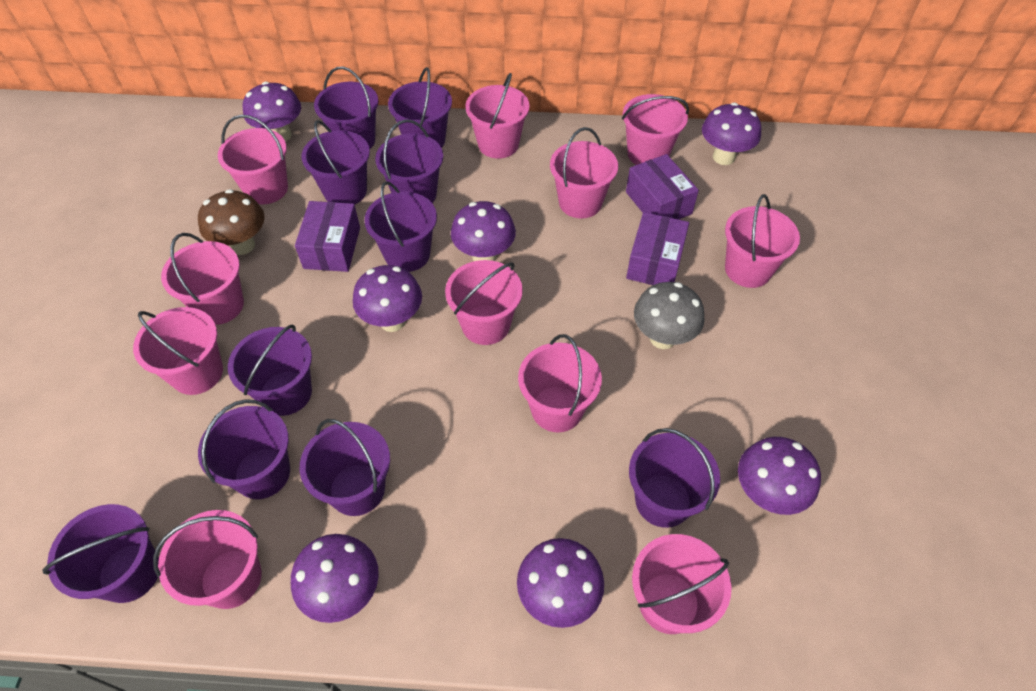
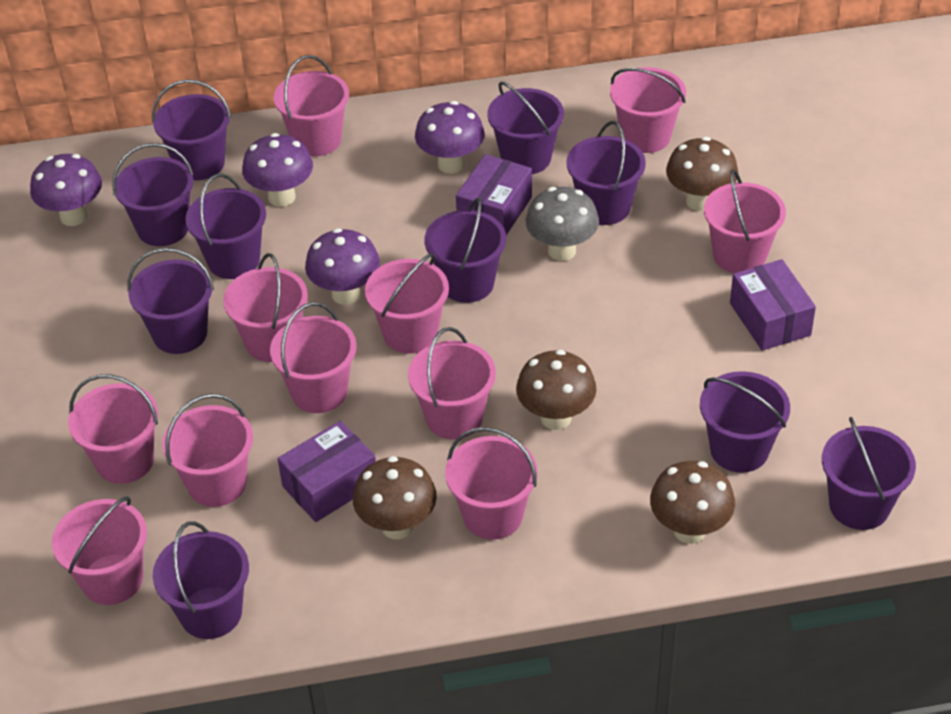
brown mushroom: 1 -> 4
purple mushroom: 7 -> 4

